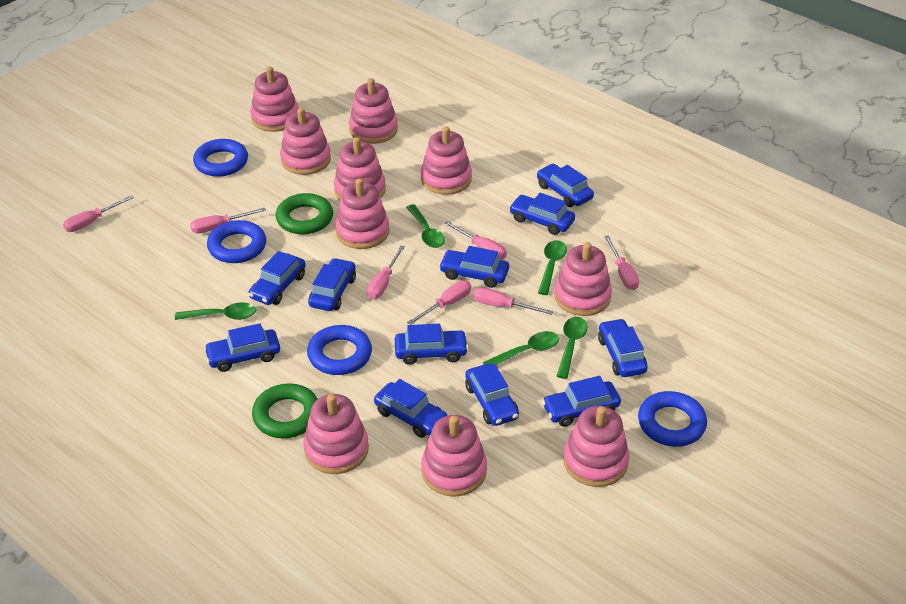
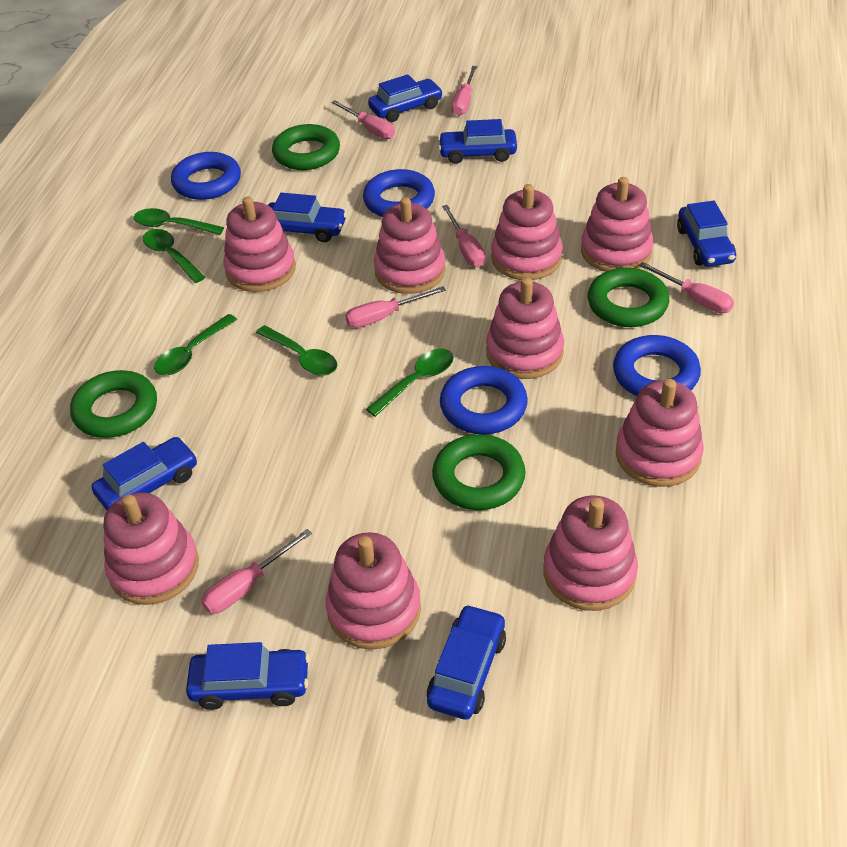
blue car: 11 -> 7
green ring: 2 -> 4
pink screwdriver: 7 -> 6
pink stacking toy: 10 -> 9

